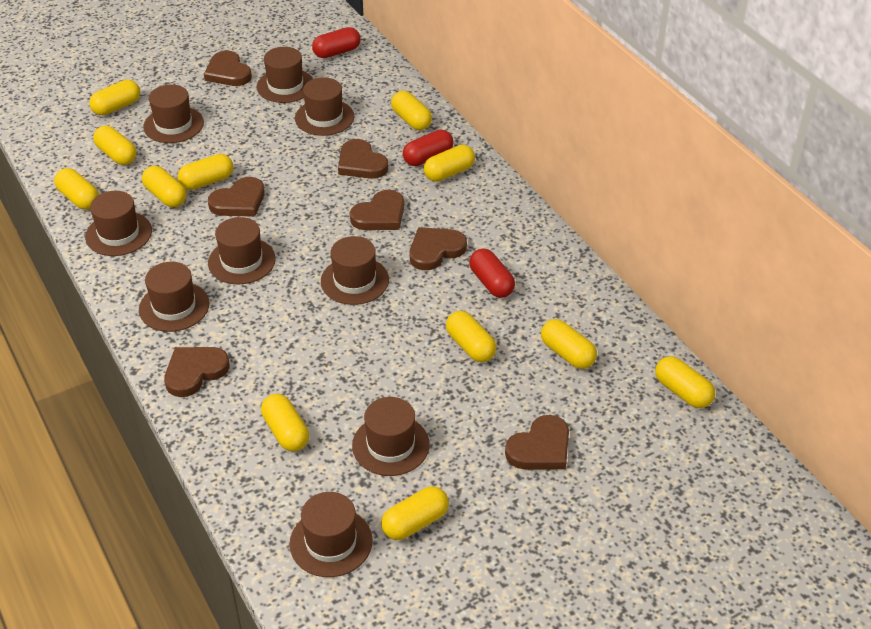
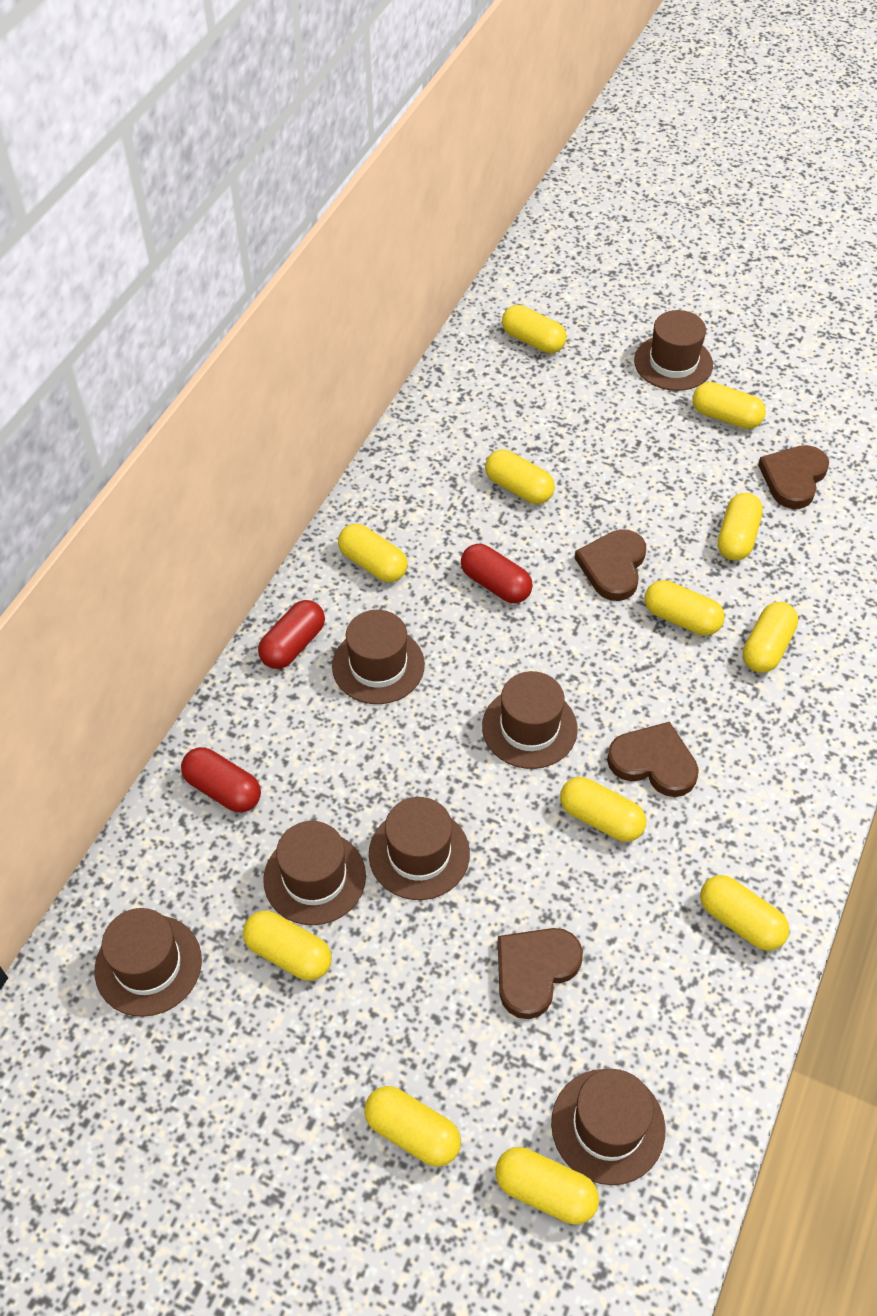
brown hat: 9 -> 7
brown heart: 7 -> 4

